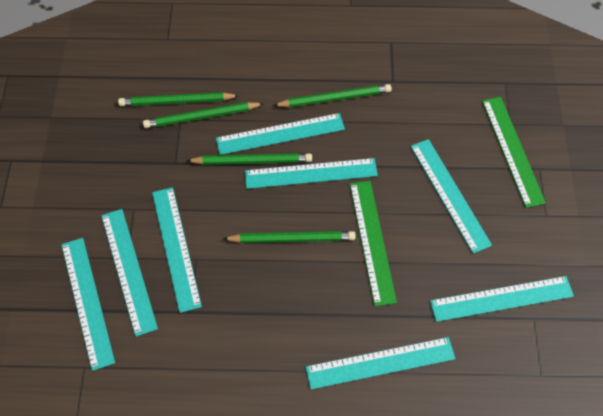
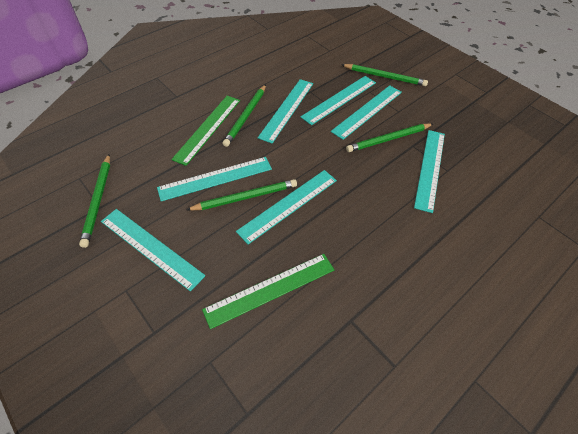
turquoise ruler: 8 -> 7

